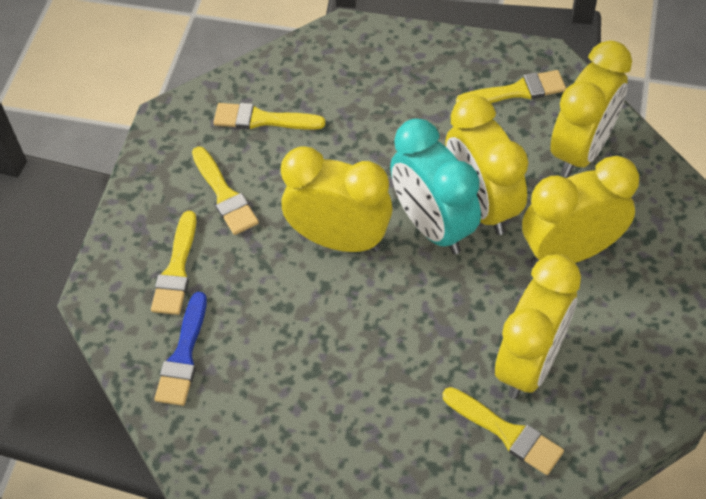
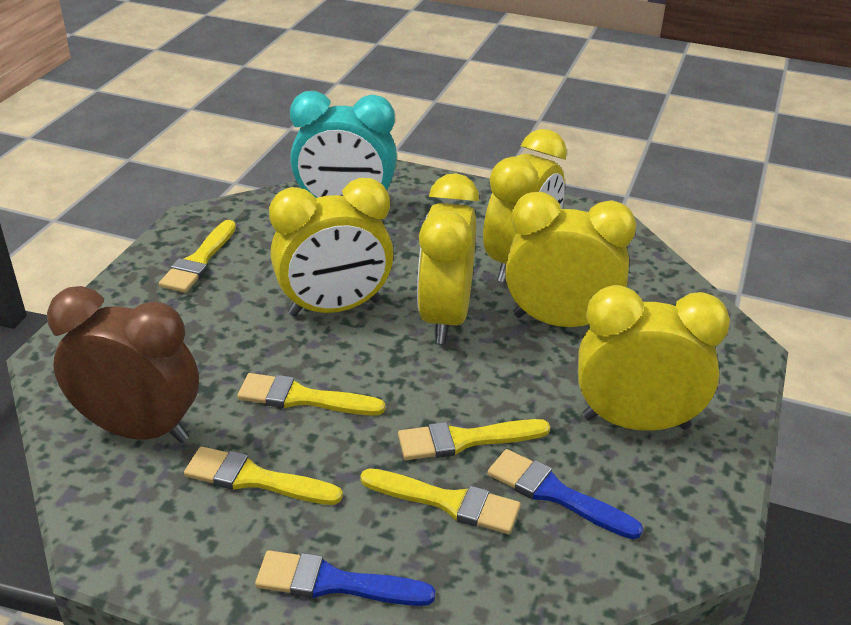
blue brush: 1 -> 2
brown clock: 0 -> 1

